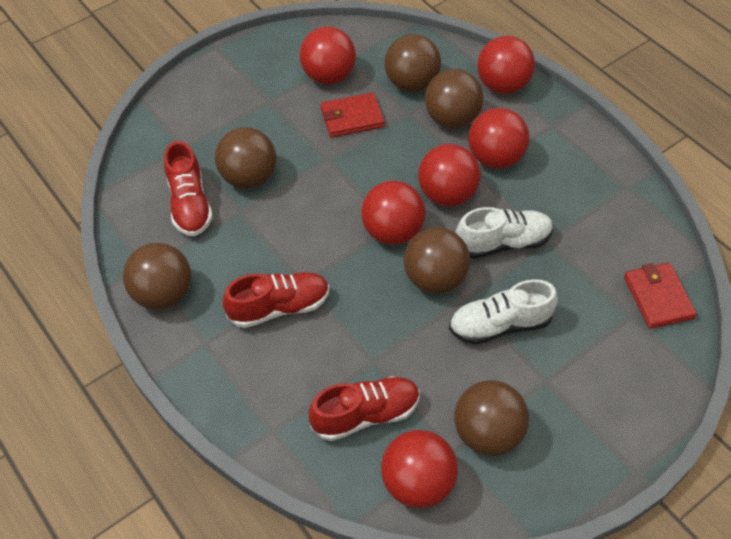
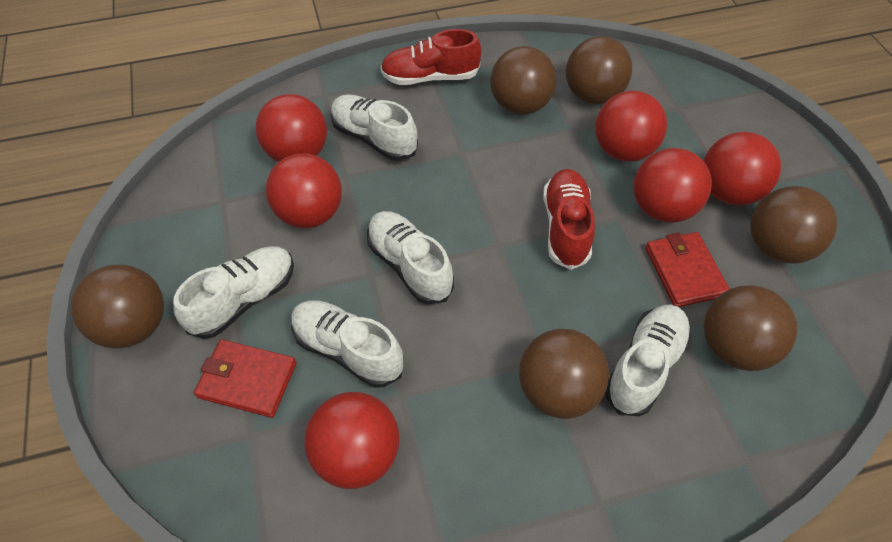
red shoe: 3 -> 2
white shoe: 2 -> 5

